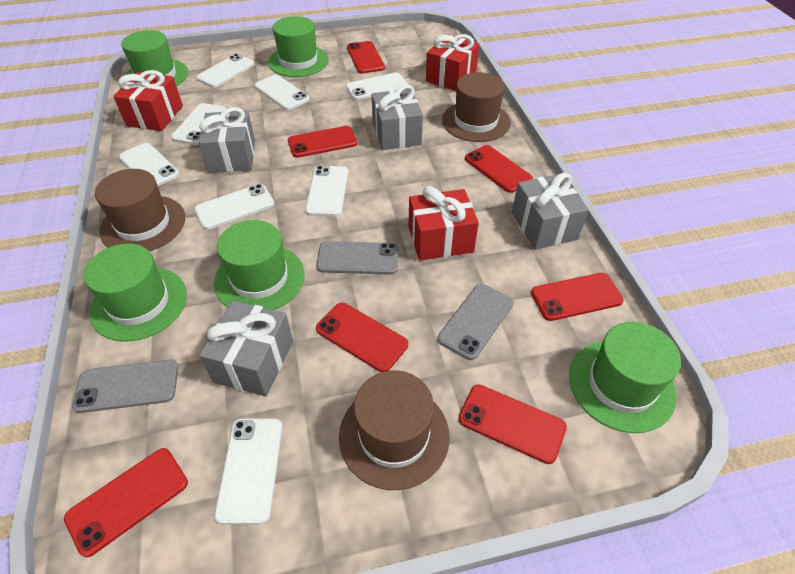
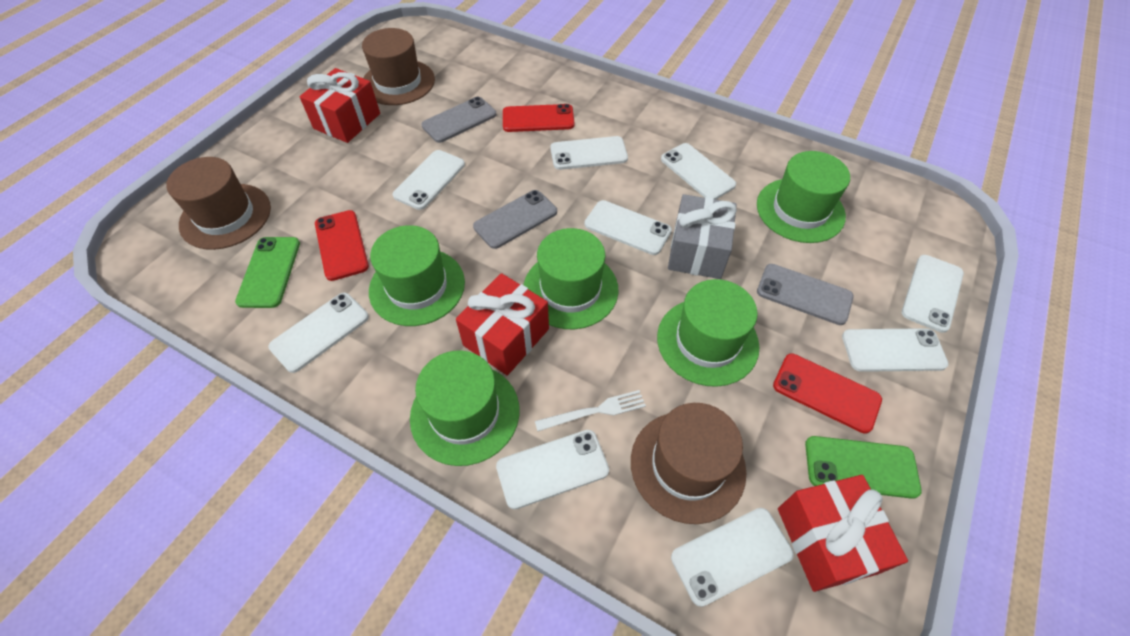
green phone: 0 -> 2
grey gift: 4 -> 1
red phone: 7 -> 3
white fork: 0 -> 1
white phone: 8 -> 9

